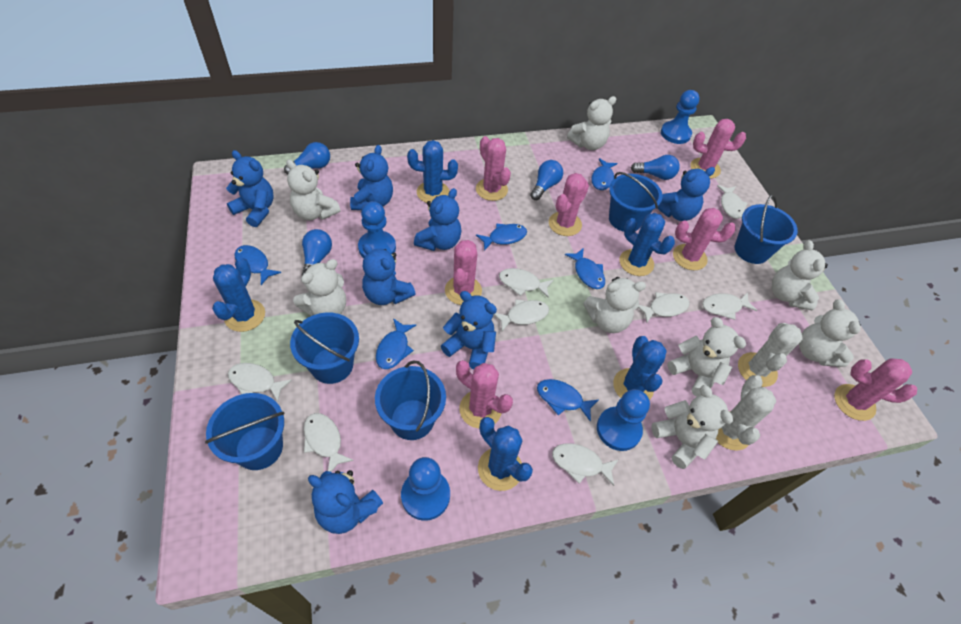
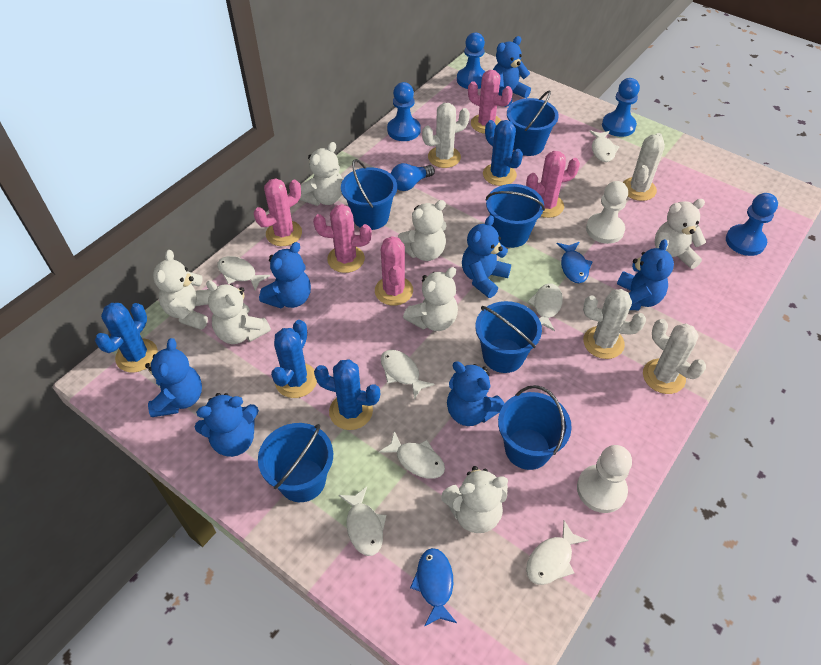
blue bucket: 5 -> 6
blue cactus: 5 -> 4
blue fish: 6 -> 2
blue light bulb: 4 -> 1
pink cactus: 7 -> 5
white cactus: 2 -> 4
white fish: 8 -> 7
white pawn: 0 -> 2
white teddy bear: 8 -> 7

